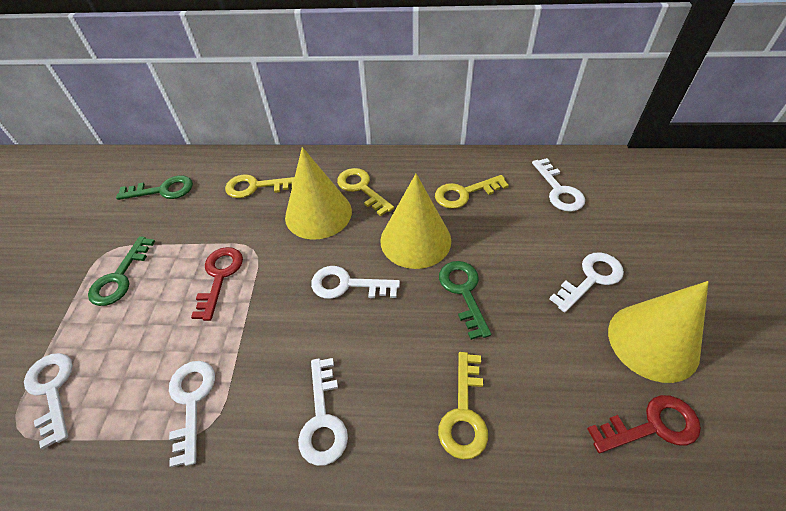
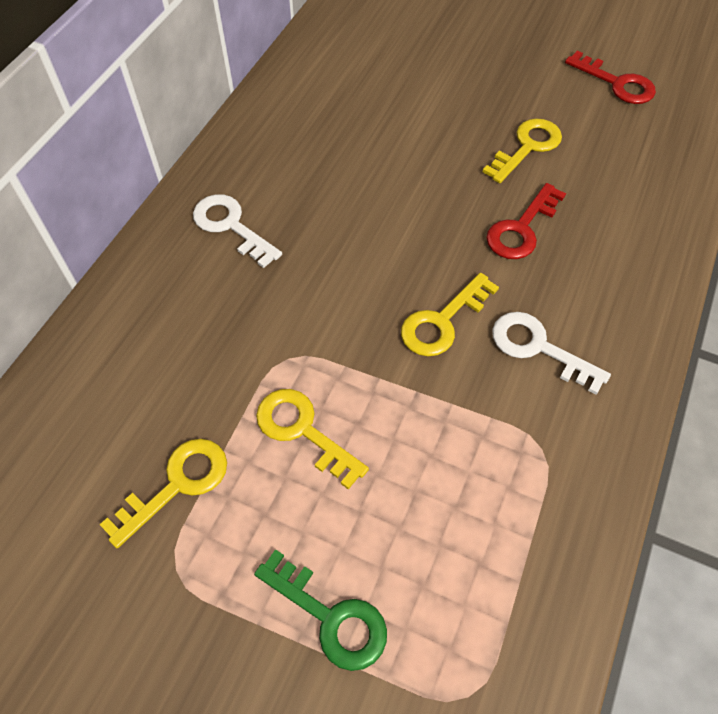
green key: 3 -> 1
white key: 6 -> 2
yellow cone: 3 -> 0

